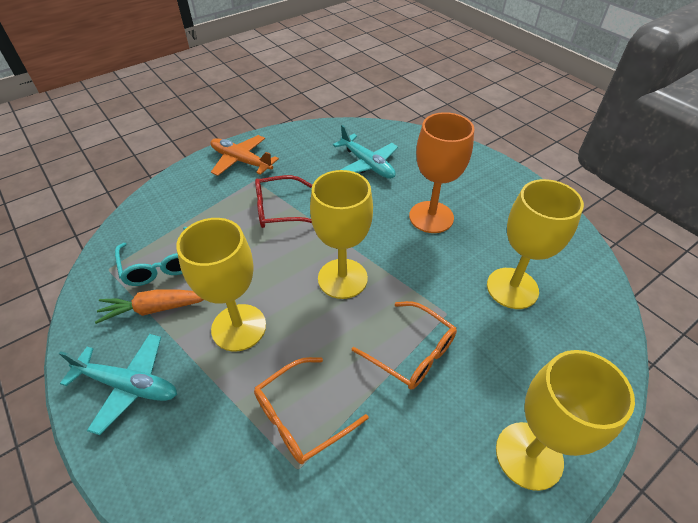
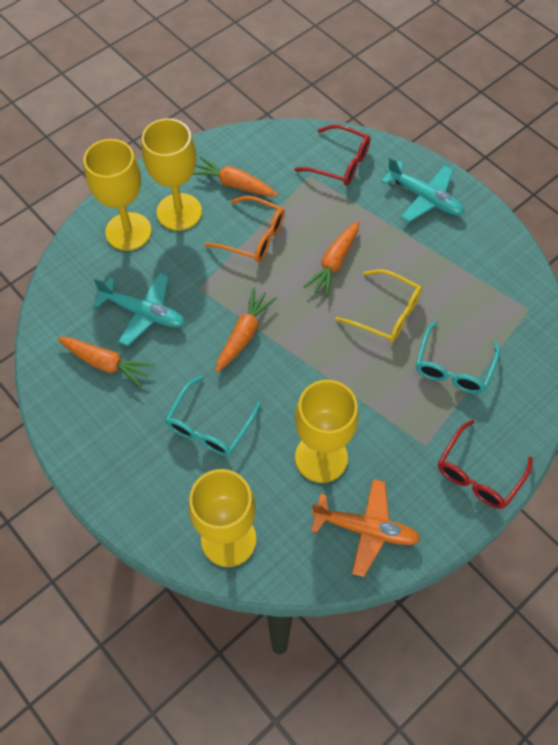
orange carrot: 1 -> 4
orange glasses: 2 -> 1
orange goblet: 1 -> 0
red glasses: 1 -> 2
turquoise glasses: 1 -> 2
yellow glasses: 0 -> 1

